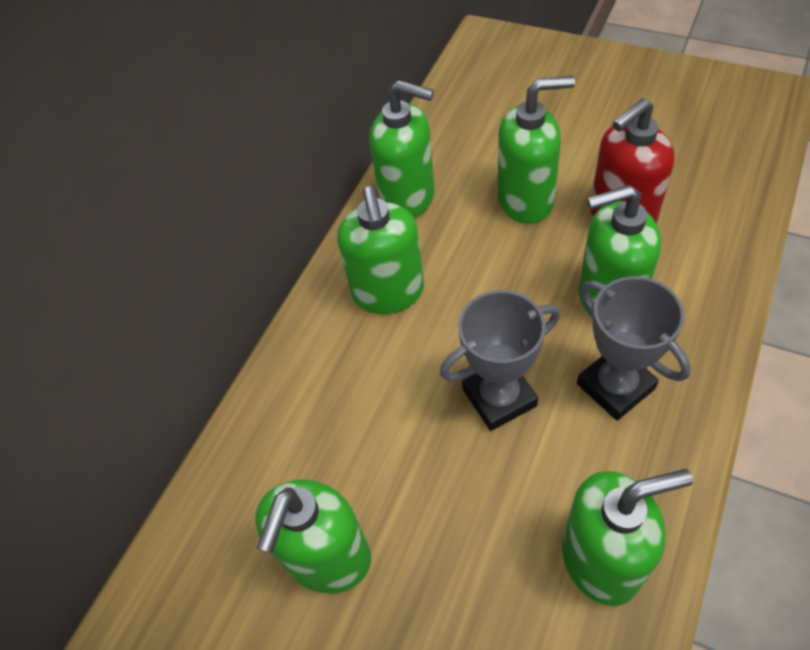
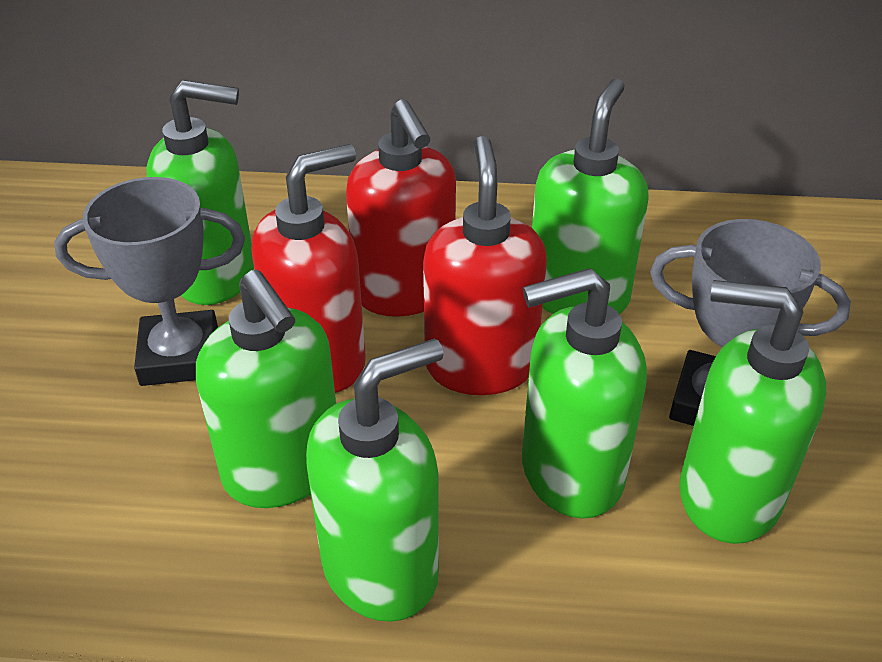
red soap dispenser: 1 -> 3

